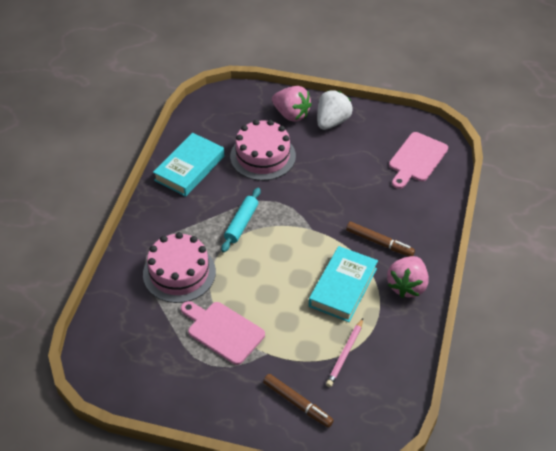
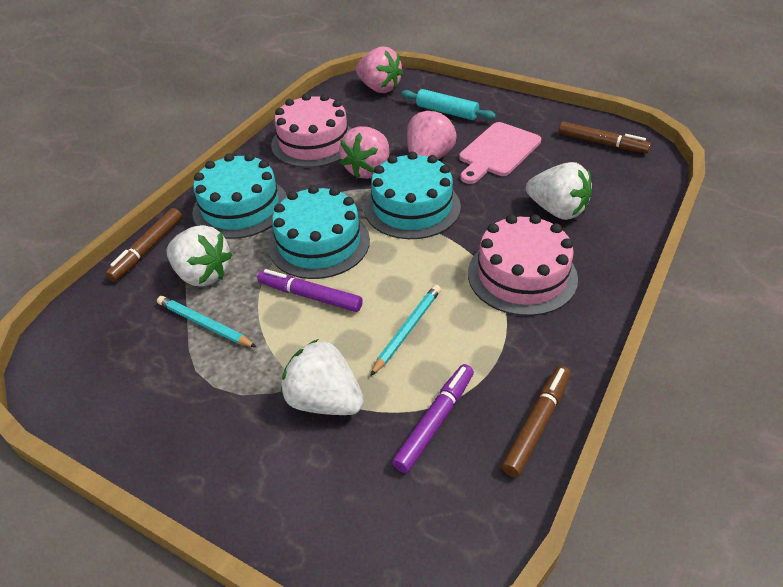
brown marker: 2 -> 3
pink cutting board: 2 -> 1
pink pencil: 1 -> 0
pink strawberry: 2 -> 3
purple marker: 0 -> 2
turquoise book: 2 -> 0
turquoise cake: 0 -> 3
turquoise pencil: 0 -> 2
white strawberry: 1 -> 3

